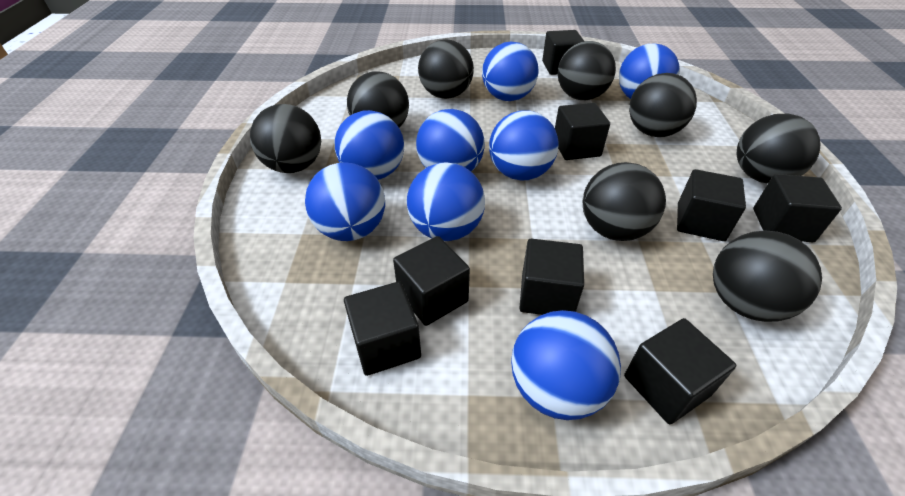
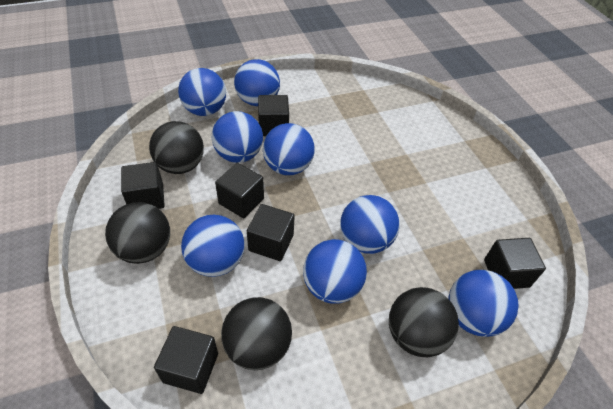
black ball: 8 -> 4
black cube: 8 -> 6

